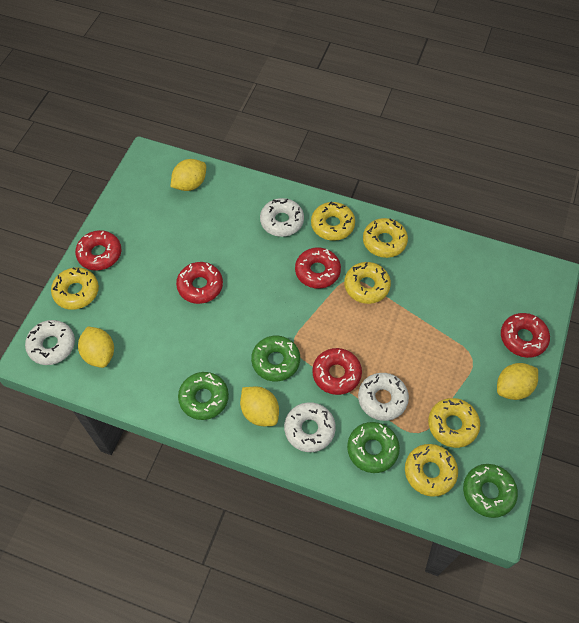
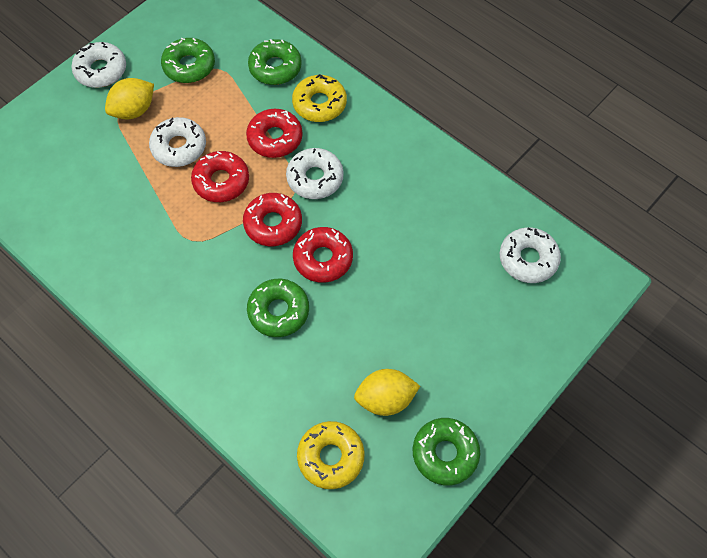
red donut: 5 -> 4
yellow donut: 6 -> 2
yellow lemon: 4 -> 2

